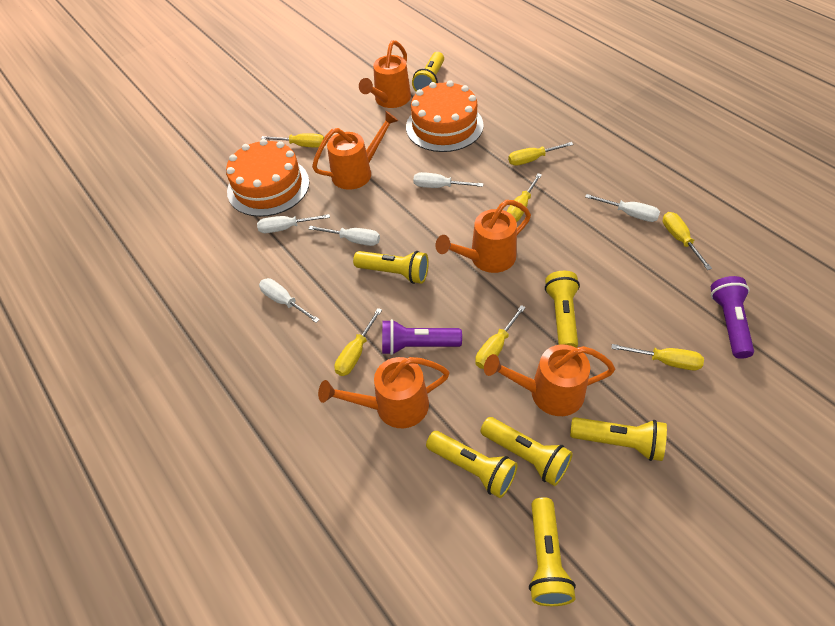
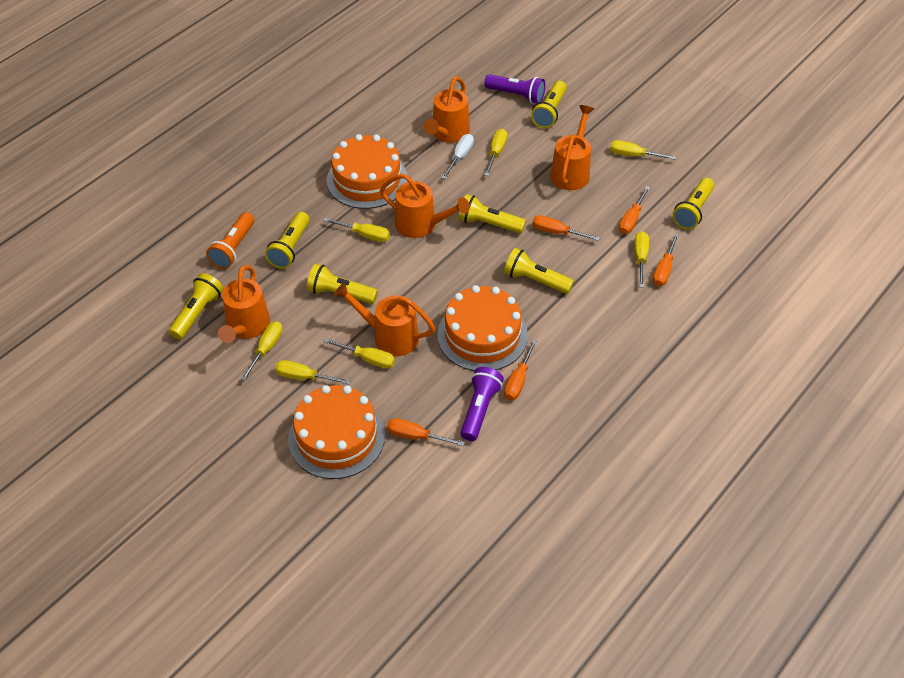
orange cake: 2 -> 3
orange flashlight: 0 -> 1
orange screwdriver: 0 -> 5
white screwdriver: 5 -> 1

